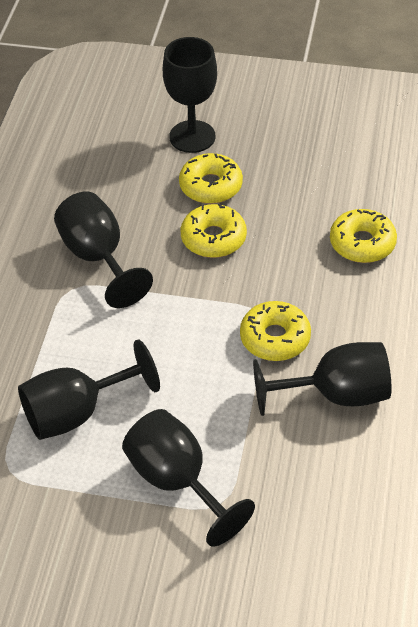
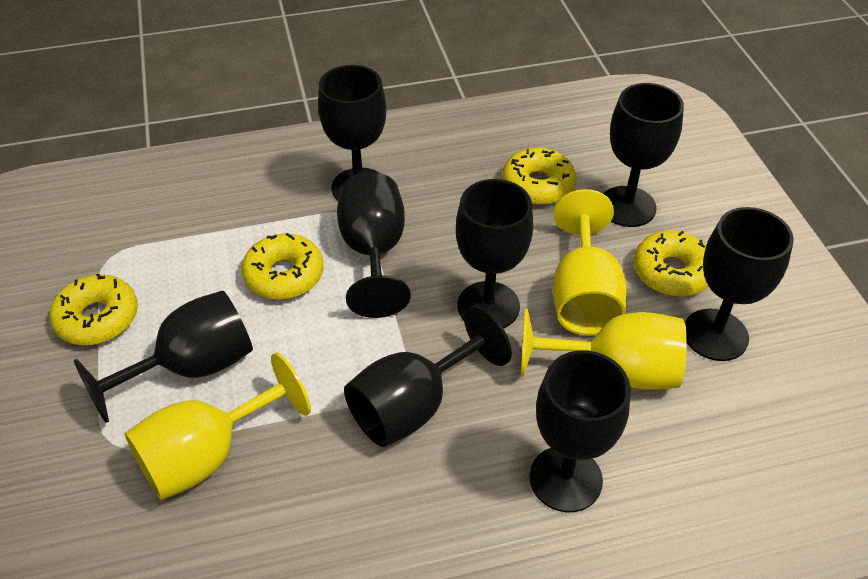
black goblet: 5 -> 8
yellow goblet: 0 -> 3

